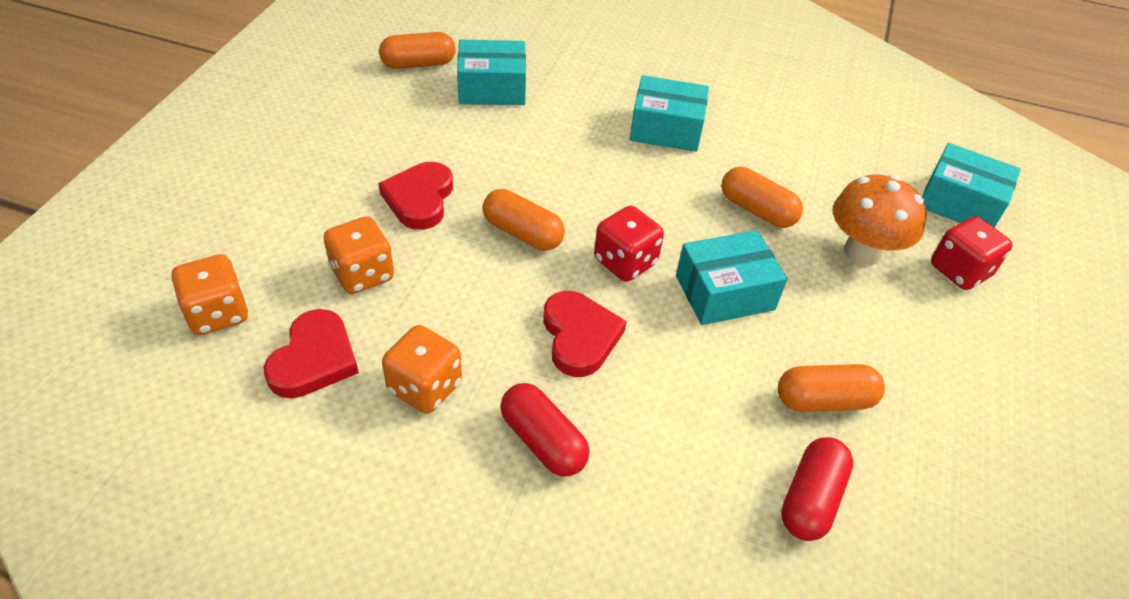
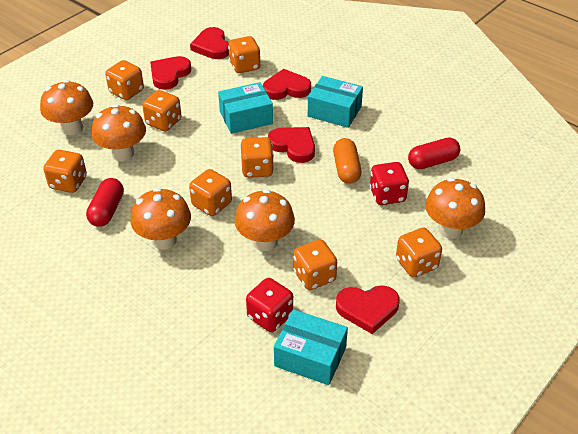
orange capsule: 4 -> 1
orange dice: 3 -> 8
orange mushroom: 1 -> 5
red heart: 3 -> 5
turquoise box: 4 -> 3

